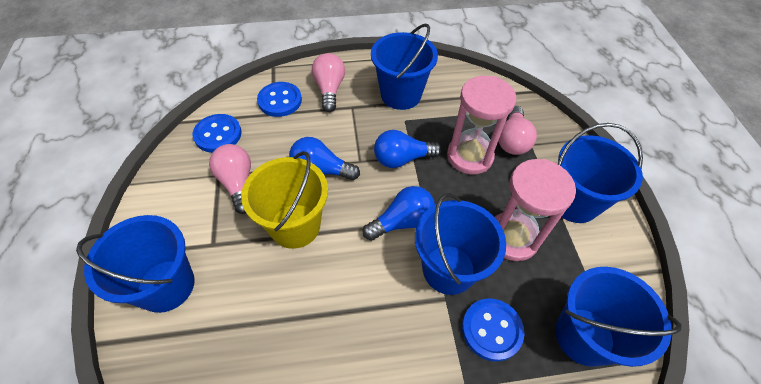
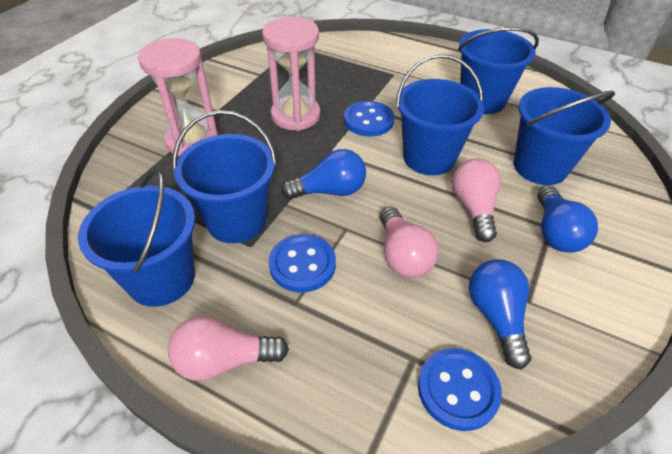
yellow bucket: 1 -> 0

